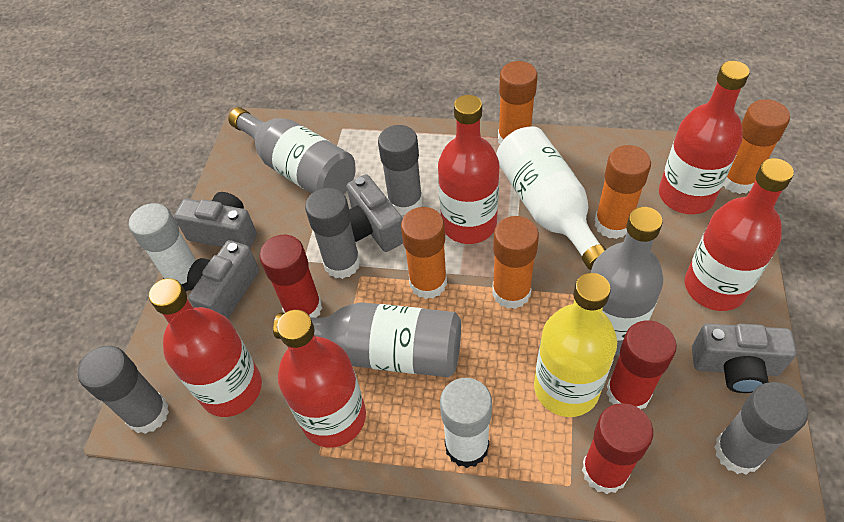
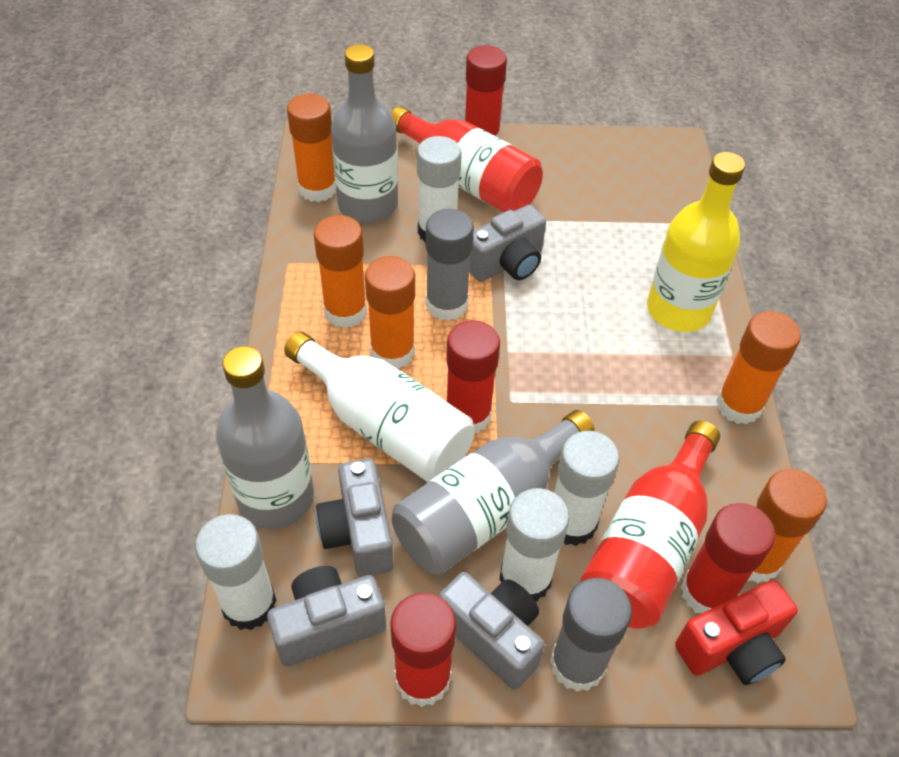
grey glue stick: 4 -> 2
red bottle: 5 -> 2
red camera: 0 -> 1
red glue stick: 3 -> 4
white glue stick: 2 -> 4

